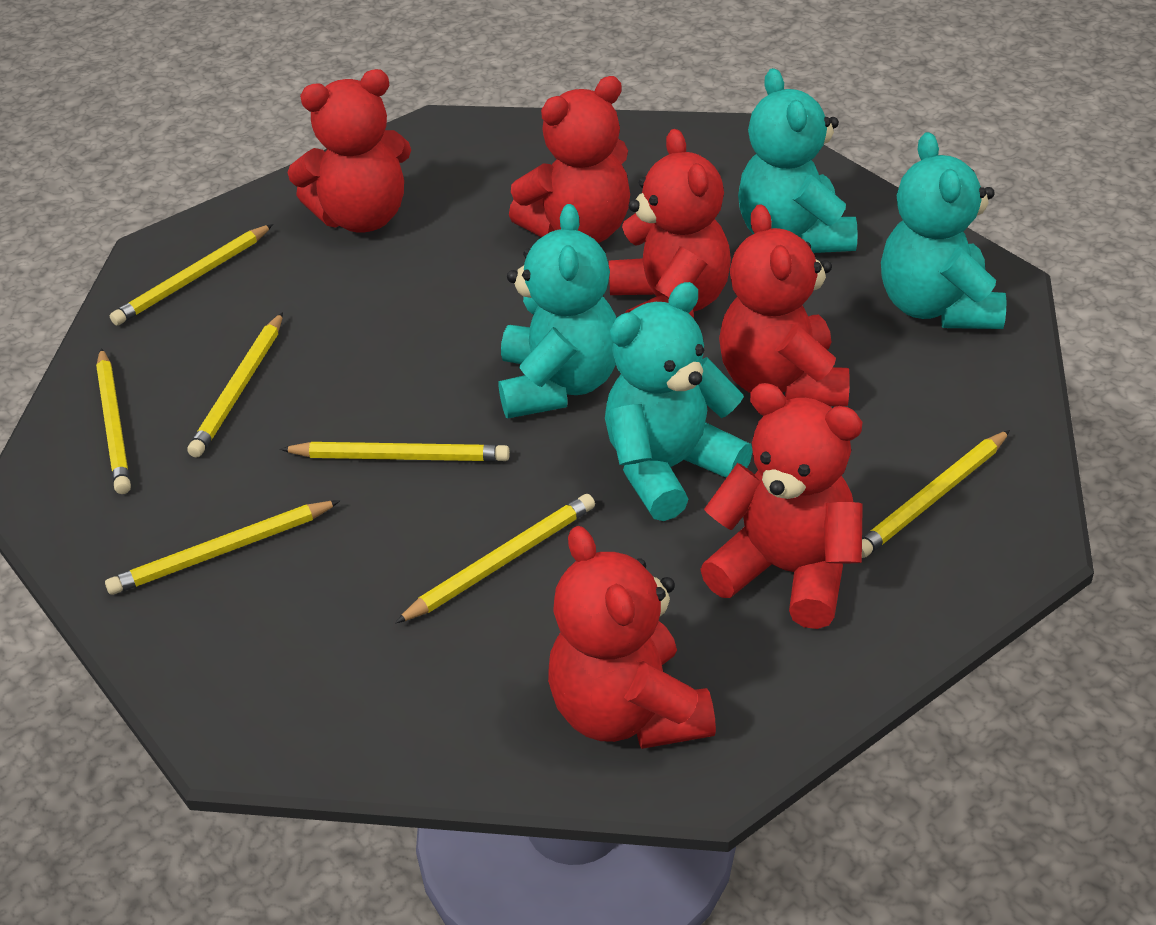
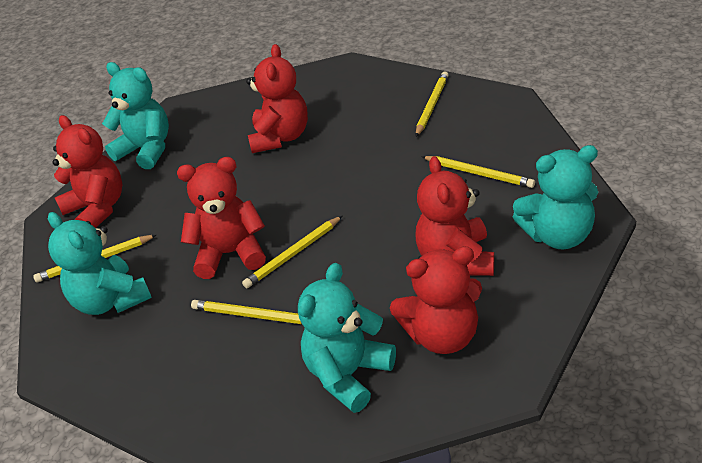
red teddy bear: 6 -> 5
yellow pencil: 7 -> 5

